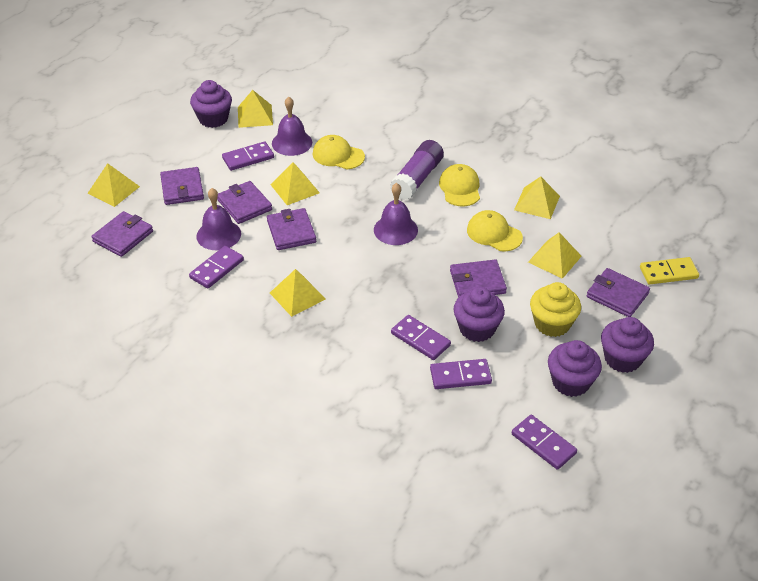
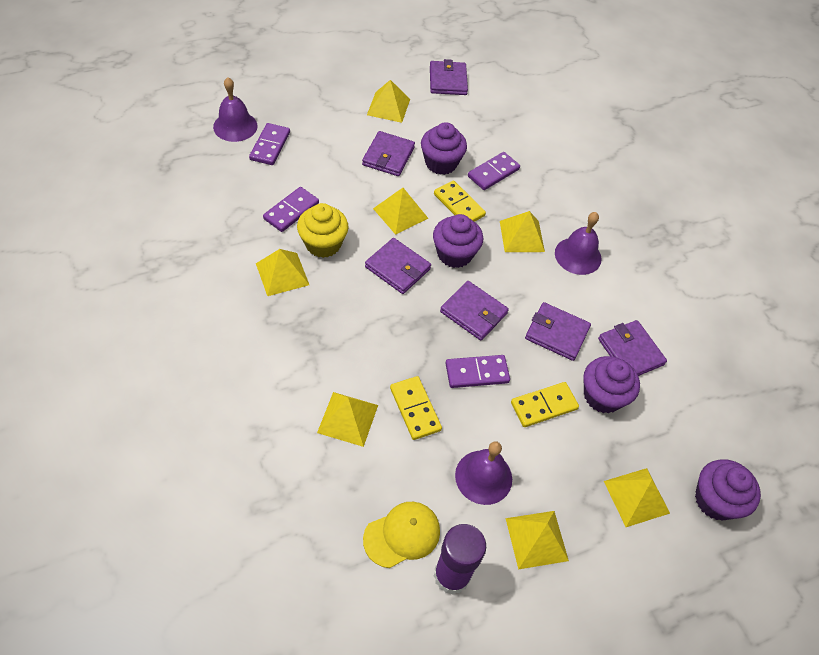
purple domino: 5 -> 4
yellow cap: 3 -> 1
yellow domino: 1 -> 3
yellow pyramid: 6 -> 7

